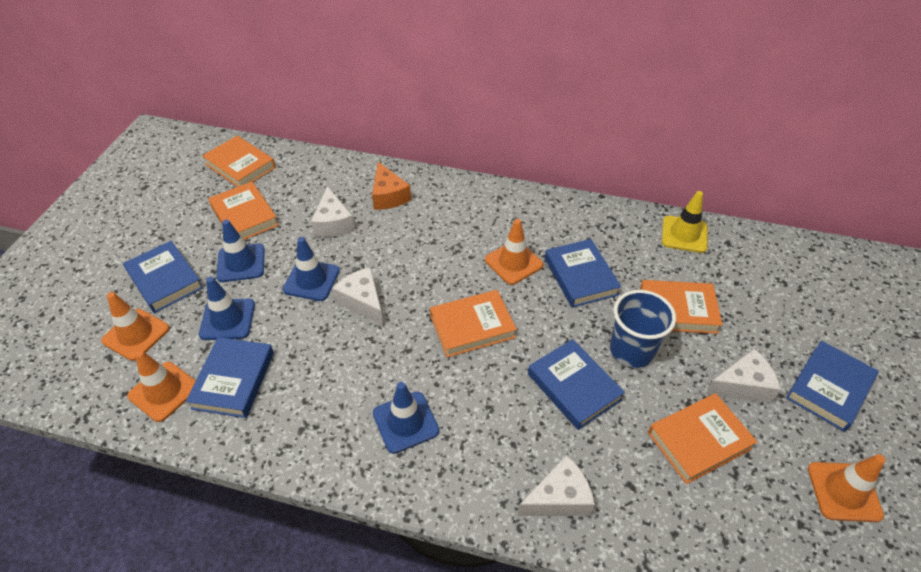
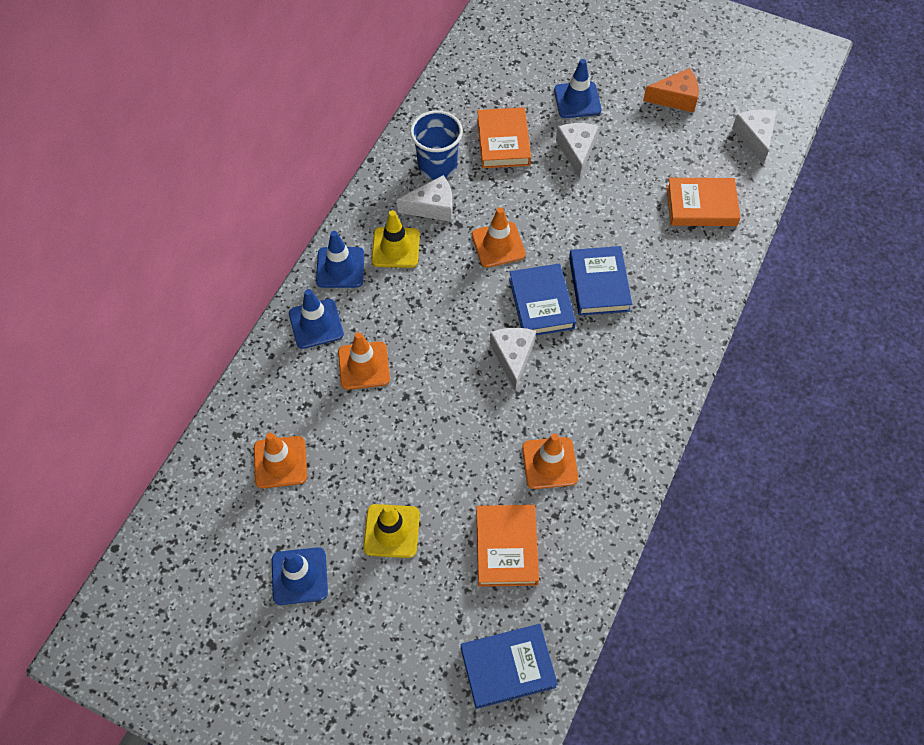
blue book: 5 -> 3
orange book: 5 -> 3
yellow traffic cone: 1 -> 2

